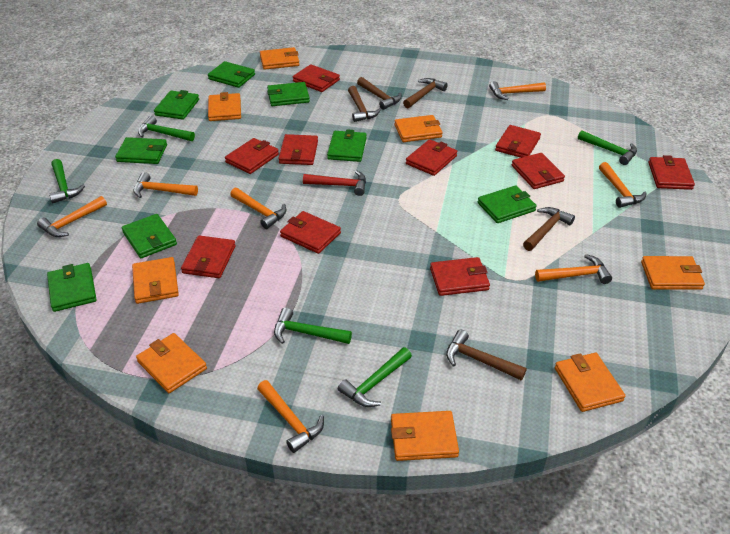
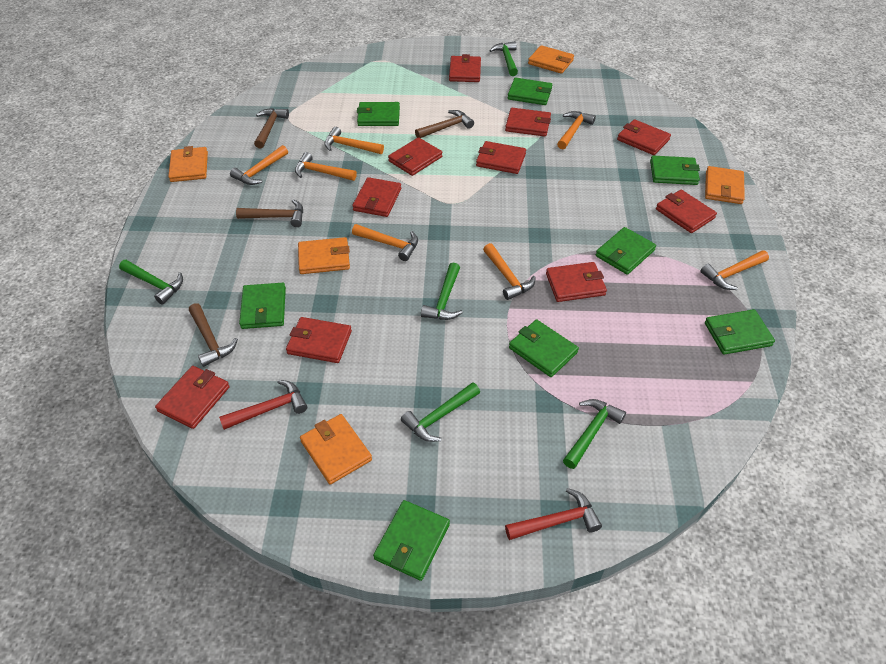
brown hammer: 5 -> 4
orange wallet: 8 -> 5
red hammer: 1 -> 2

